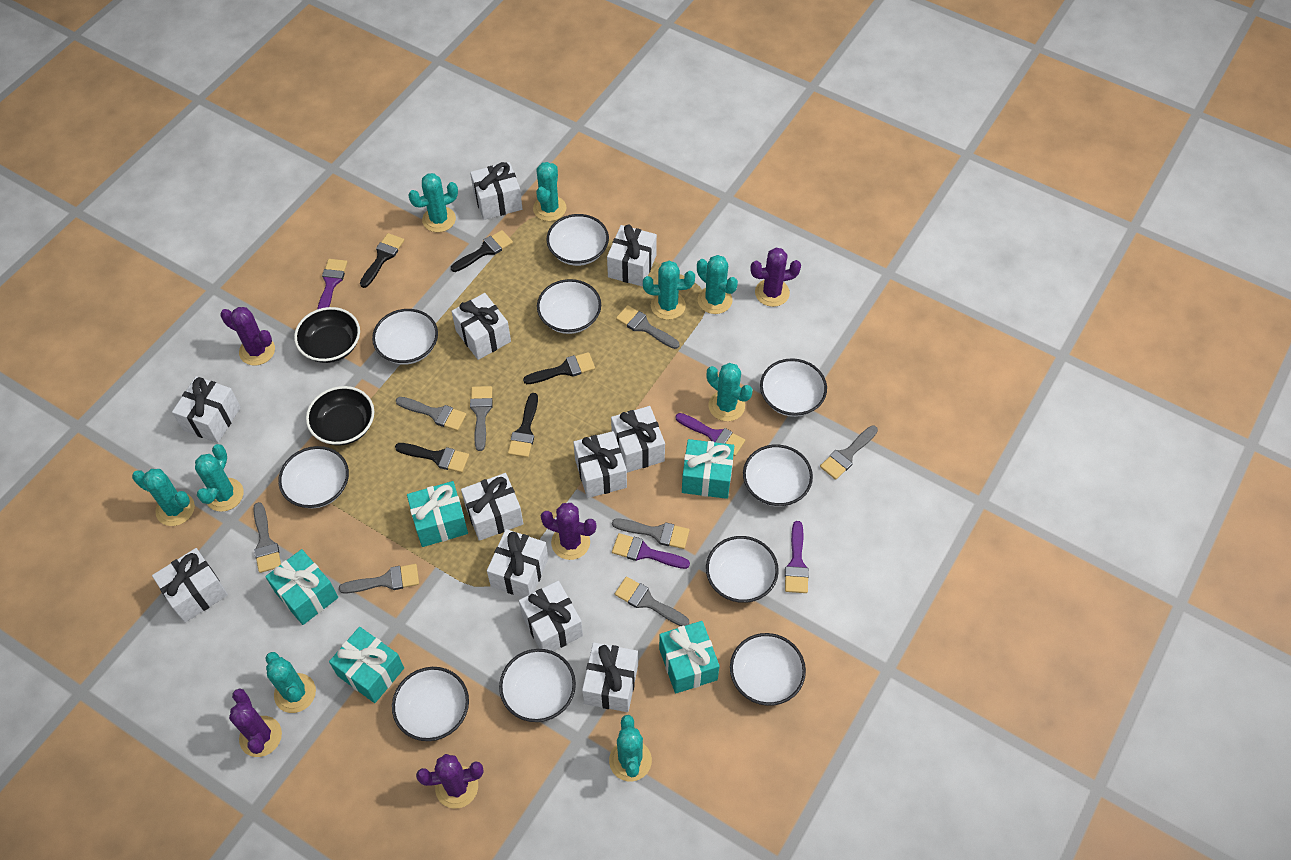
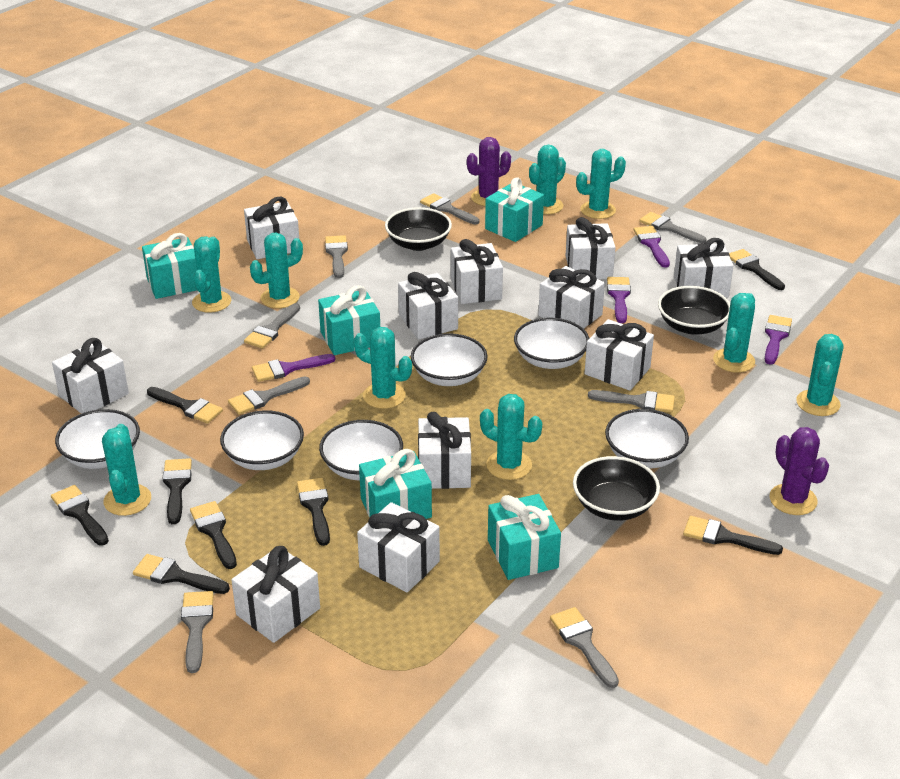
black bowl: 2 -> 3
black brush: 5 -> 8
purple cactus: 5 -> 2
white bowl: 10 -> 6

